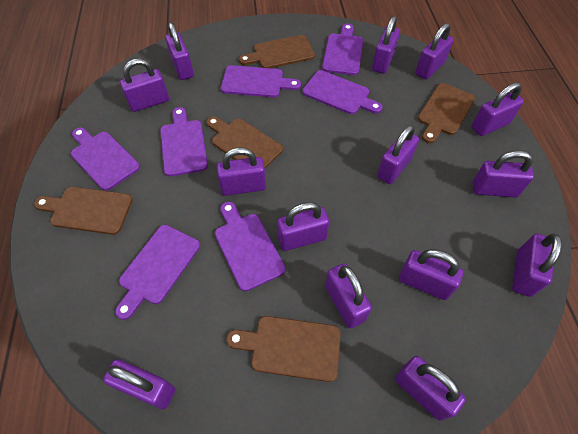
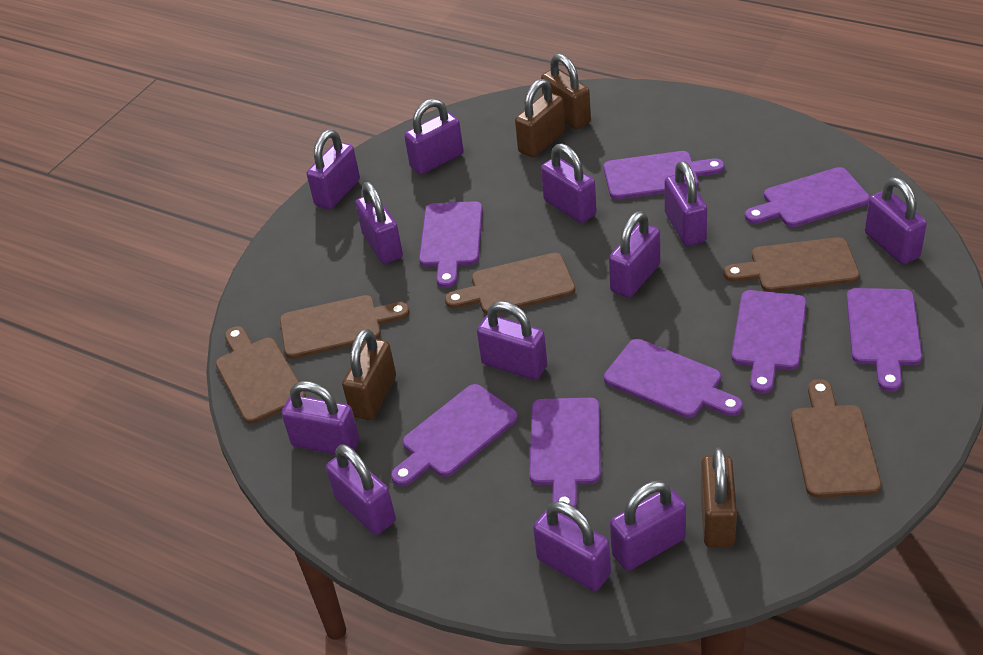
brown padlock: 0 -> 4
purple cutting board: 7 -> 8
purple padlock: 14 -> 12

